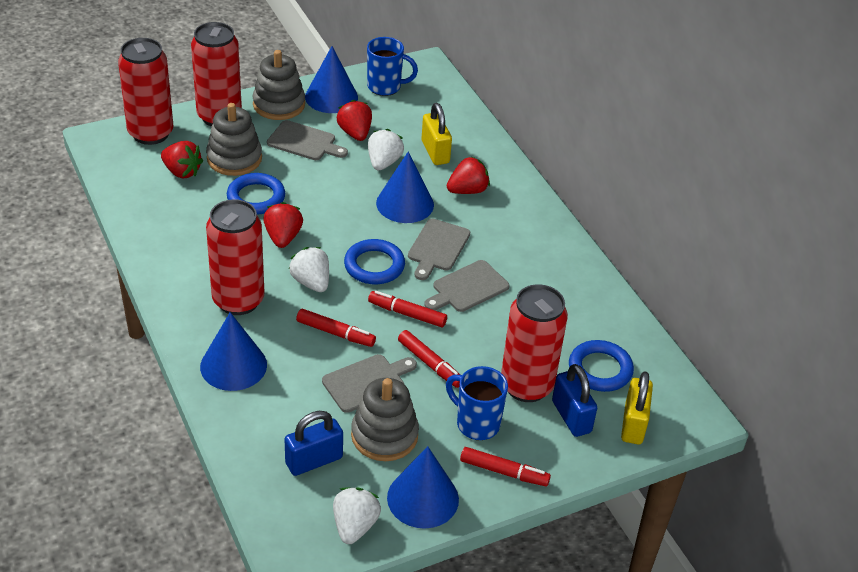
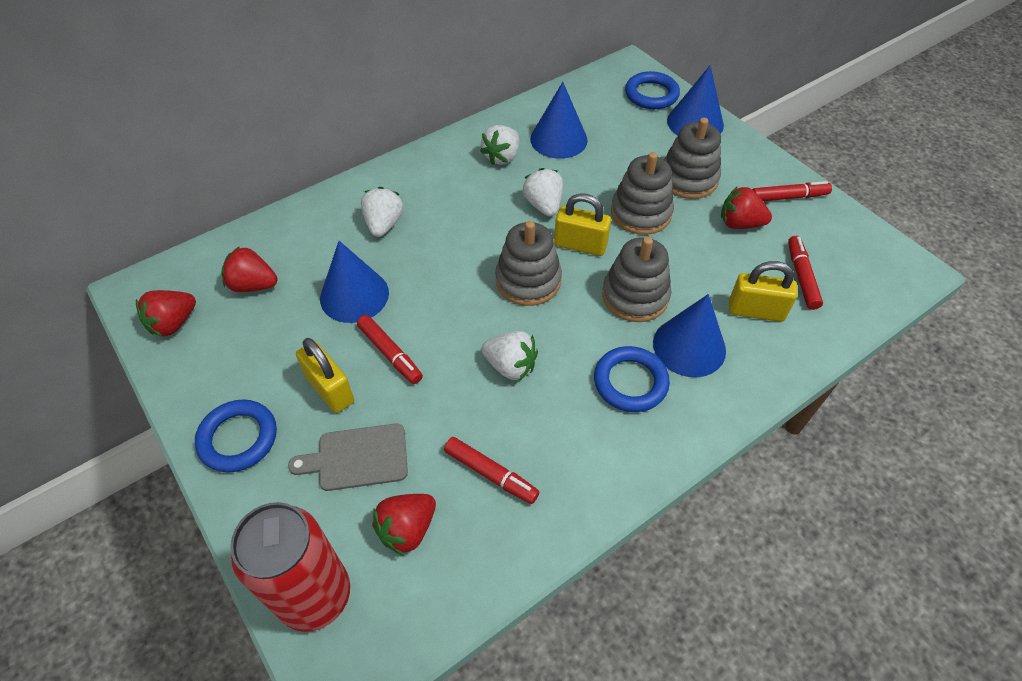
blue mug: 2 -> 0
blue padlock: 2 -> 0
grey cutting board: 4 -> 1
grey stacking toy: 3 -> 4
red can: 4 -> 1
white strawberry: 3 -> 4
yellow padlock: 2 -> 3

